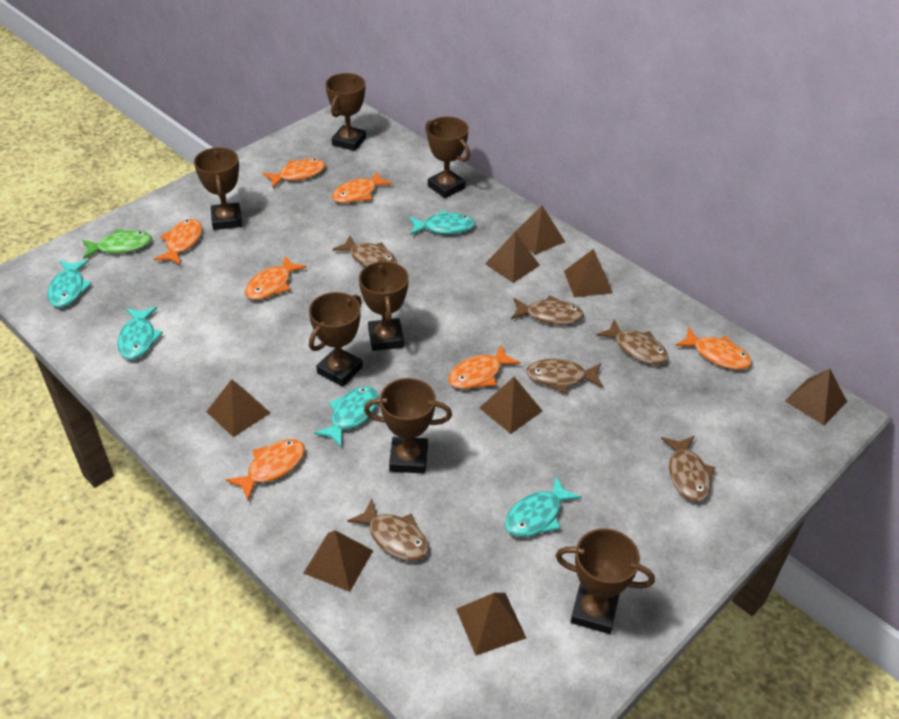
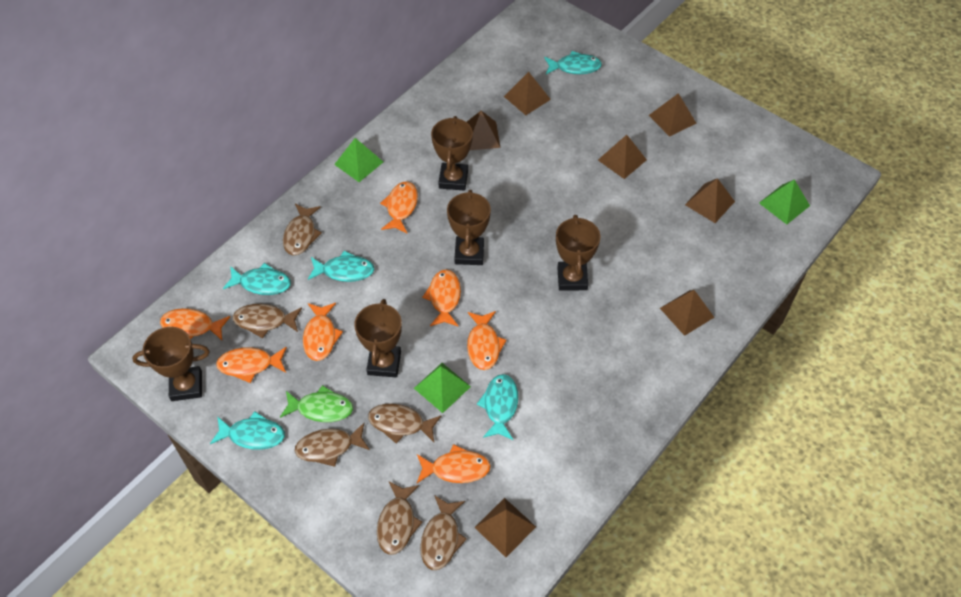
brown pyramid: 8 -> 7
brown trophy: 7 -> 5
green pyramid: 0 -> 3

